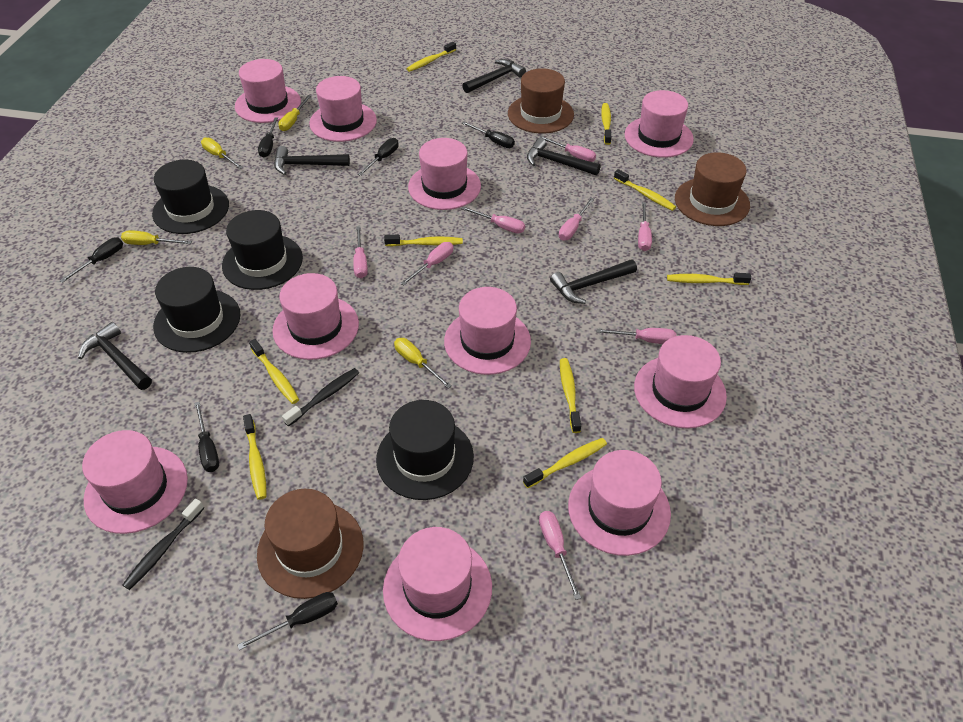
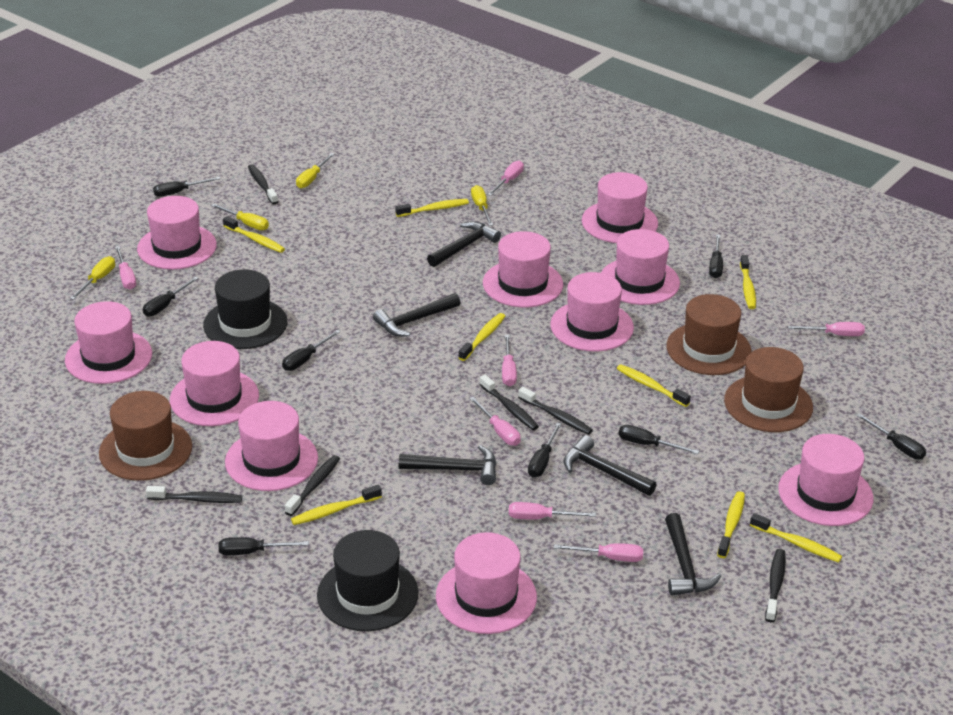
black hat: 4 -> 2
black screwdriver: 6 -> 8
black toothbrush: 2 -> 6
pink screwdriver: 8 -> 7
yellow toothbrush: 9 -> 8

